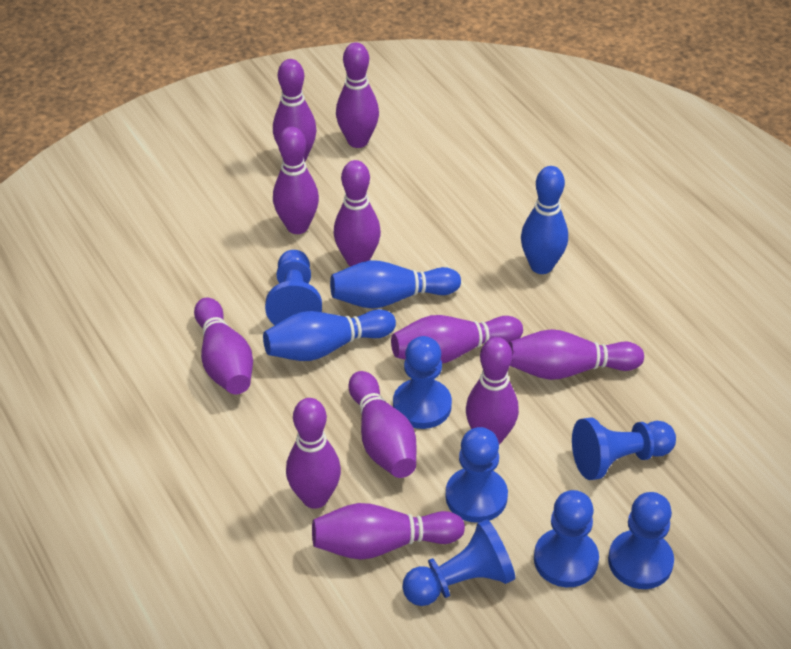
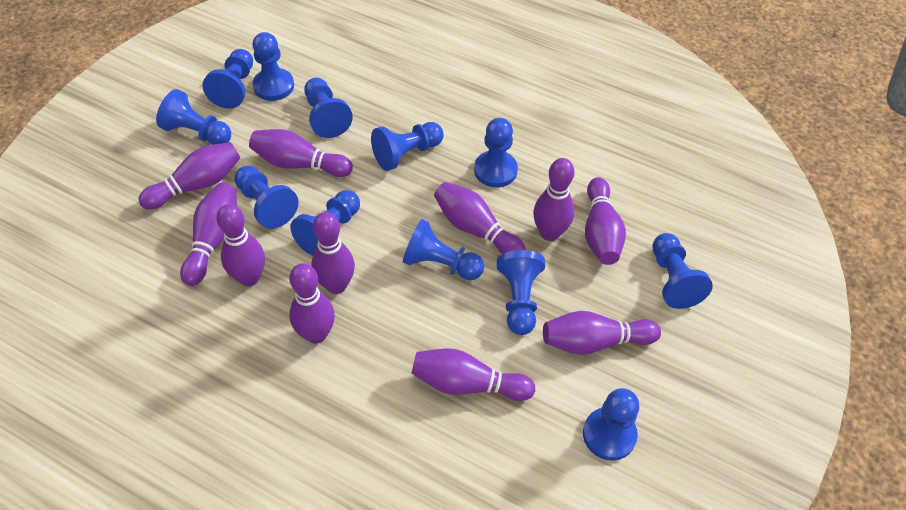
blue bowling pin: 3 -> 0
blue pawn: 7 -> 12

